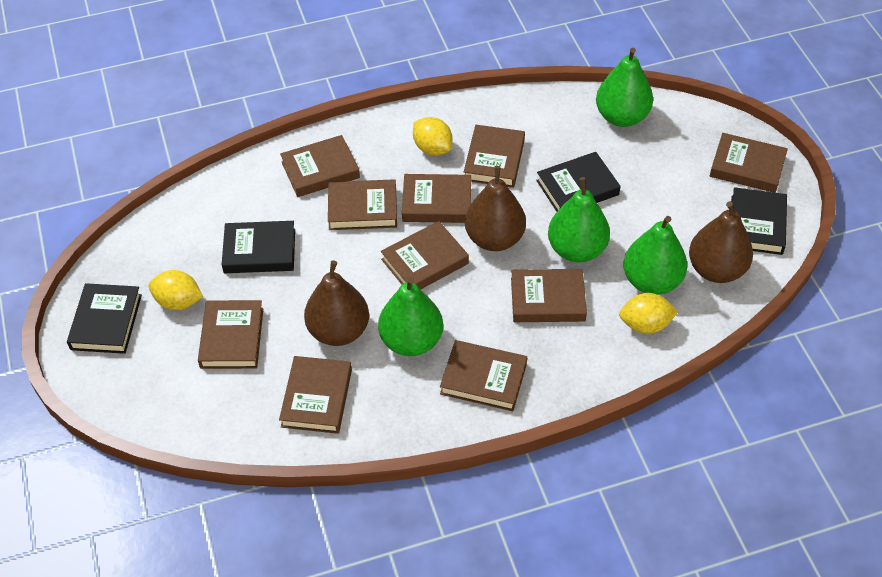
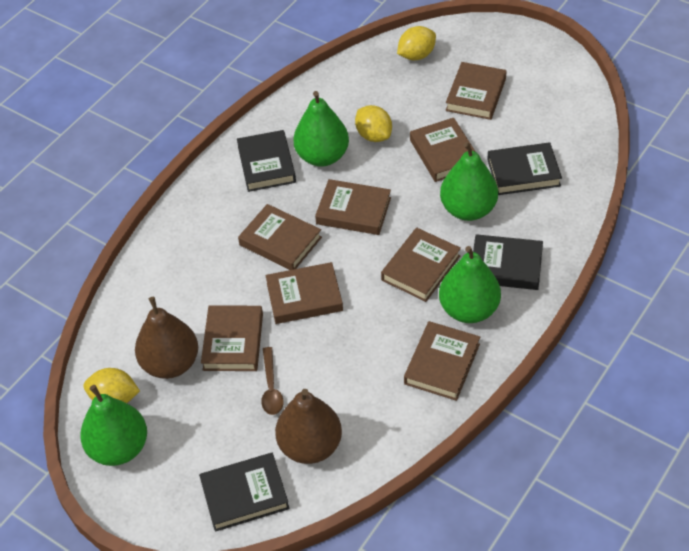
brown book: 10 -> 8
brown pear: 3 -> 2
brown spoon: 0 -> 1

